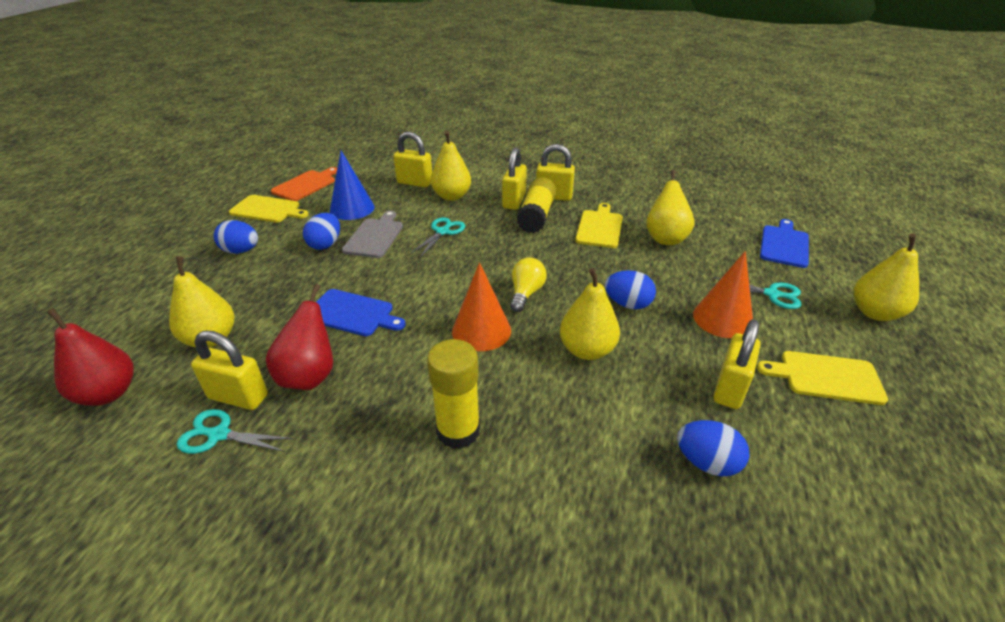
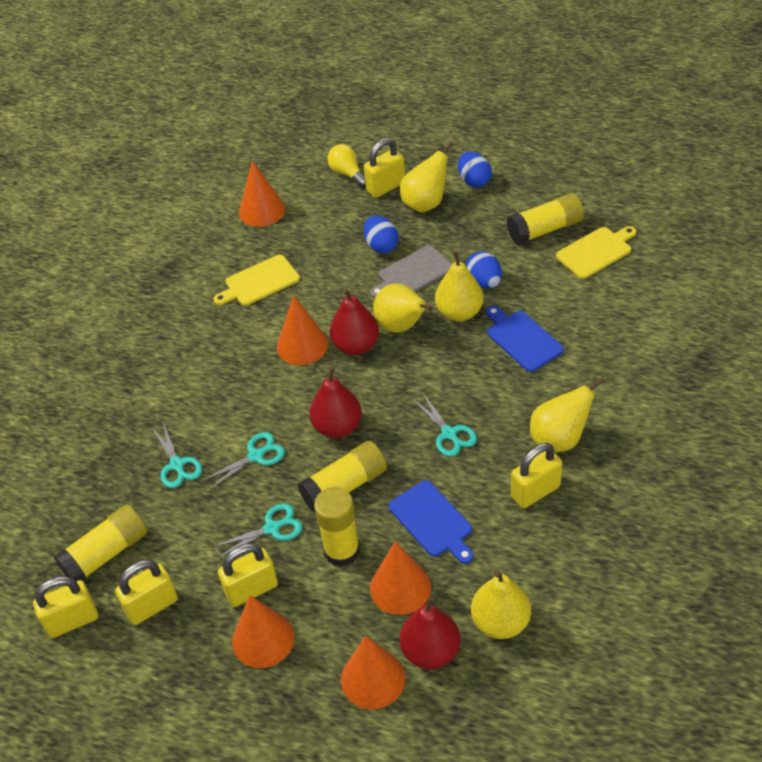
blue cone: 1 -> 0
blue egg: 4 -> 3
orange cone: 2 -> 5
orange cutting board: 1 -> 0
red pear: 2 -> 3
turquoise scissors: 3 -> 4
yellow cutting board: 3 -> 2
yellow glue stick: 2 -> 4

